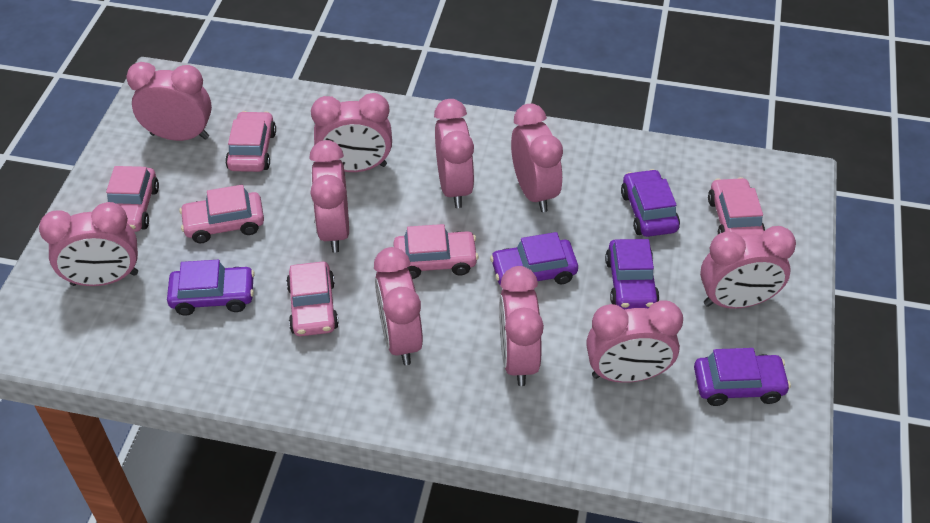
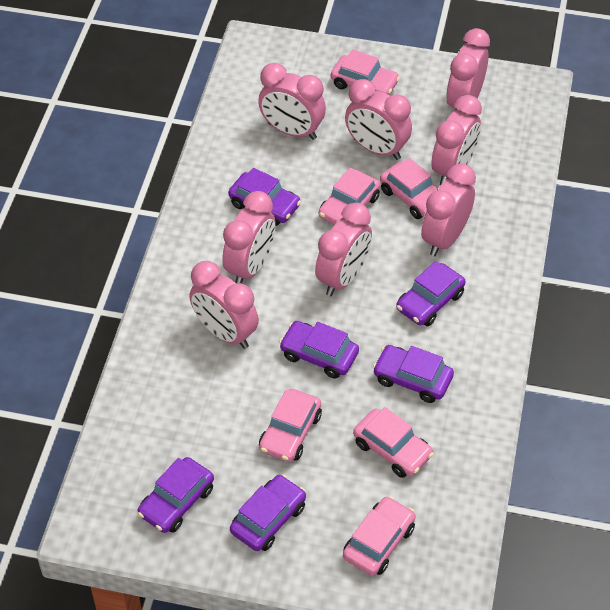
pink clock: 10 -> 8
purple car: 5 -> 6

